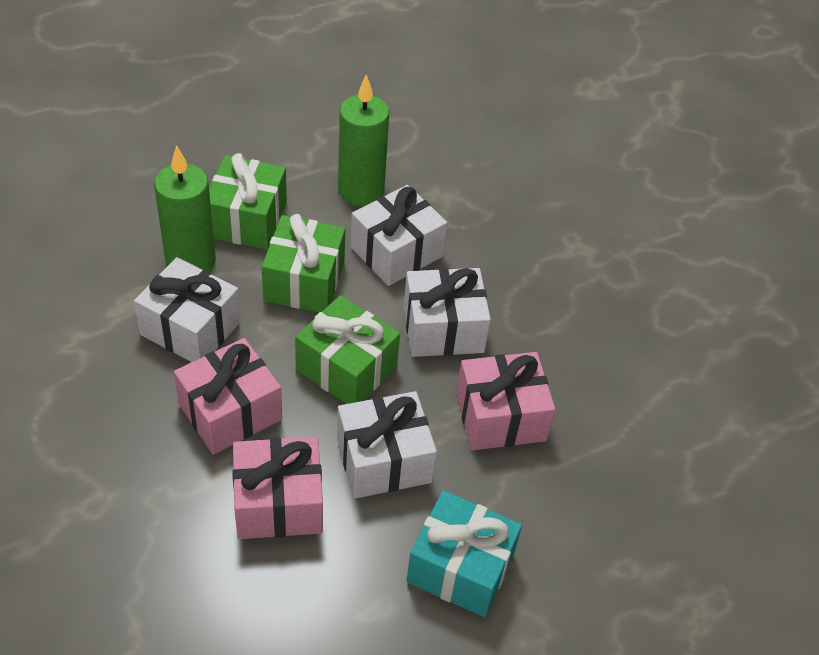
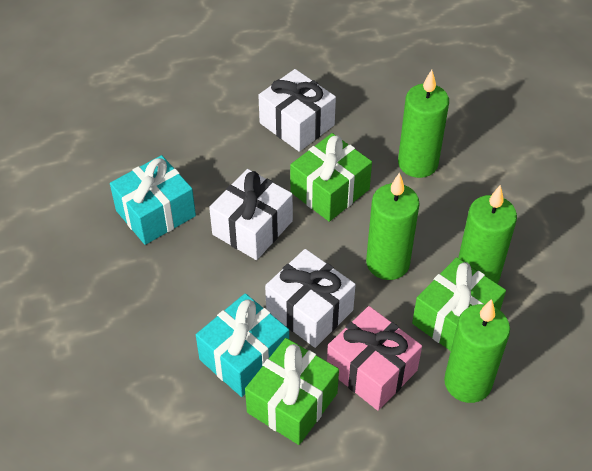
green candle: 2 -> 4
pink gift: 3 -> 1
turquoise gift: 1 -> 2
white gift: 4 -> 3

